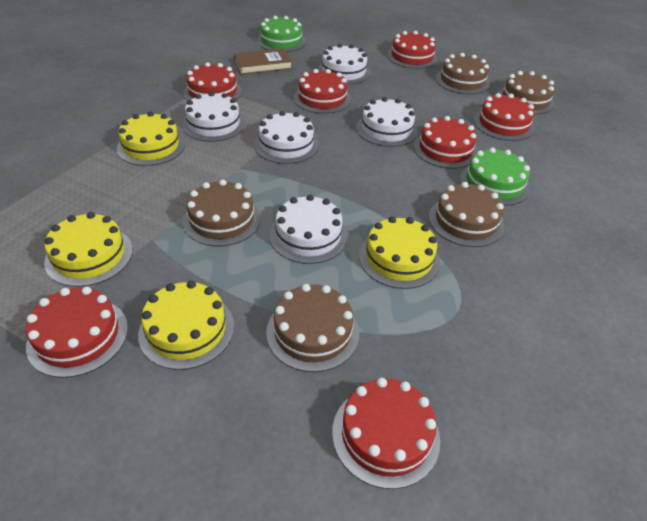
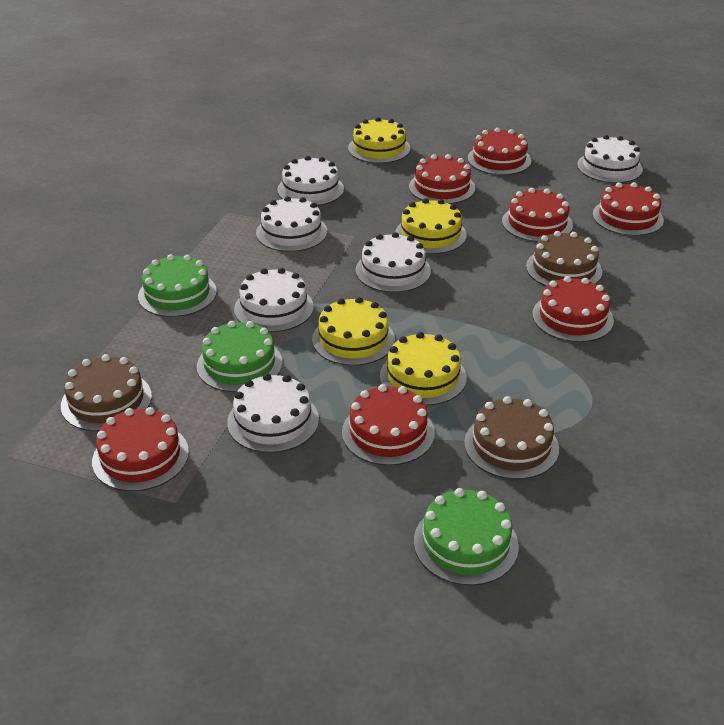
brown book: 1 -> 0
brown cake: 5 -> 3
green cake: 2 -> 3
white cake: 5 -> 6

